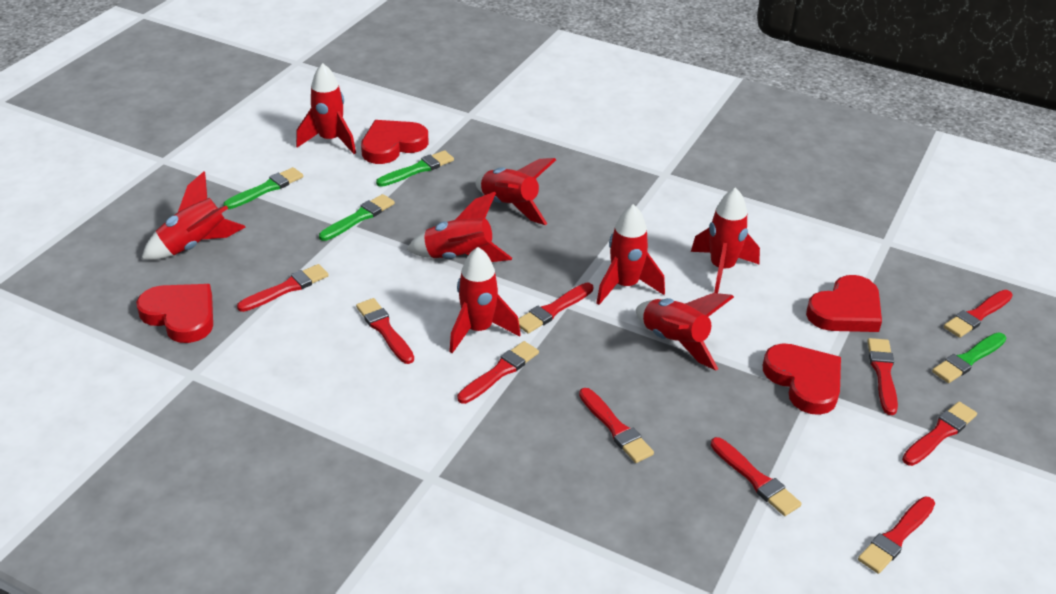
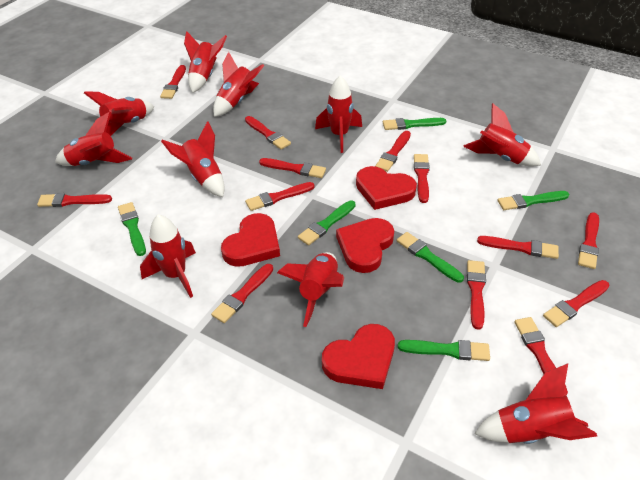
green brush: 4 -> 6
red brush: 10 -> 13
red rocket: 8 -> 10

